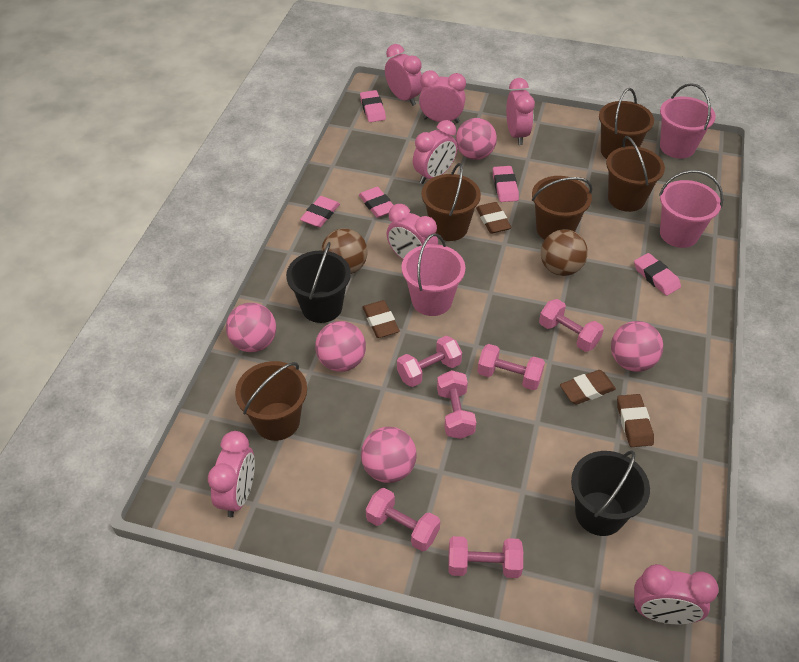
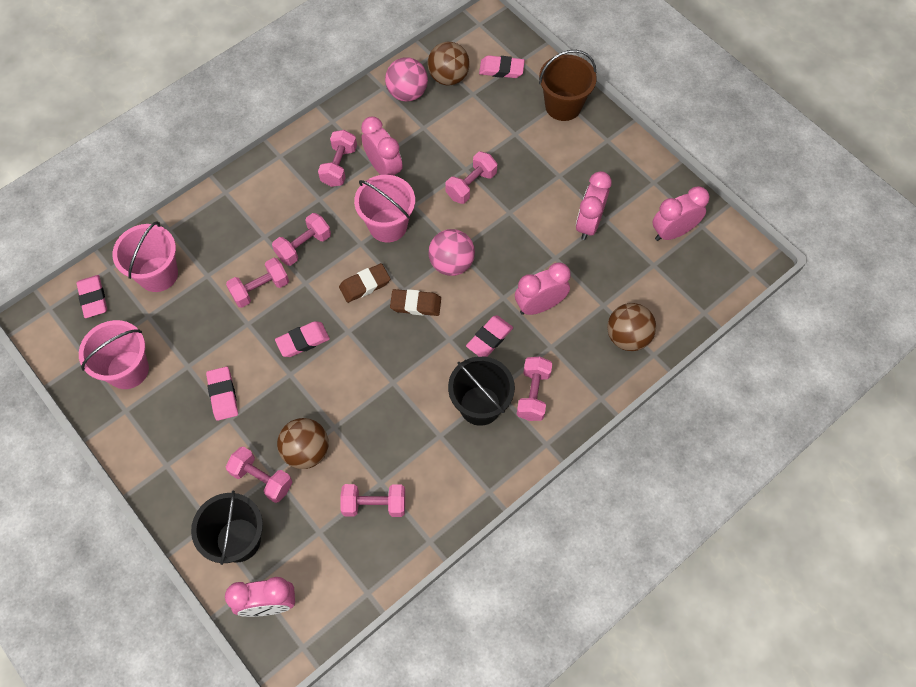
brown ball: 2 -> 3
brown bucket: 5 -> 1
brown eraser: 4 -> 2
pink ball: 5 -> 2
pink clock: 7 -> 5
pink dumbbell: 6 -> 7

